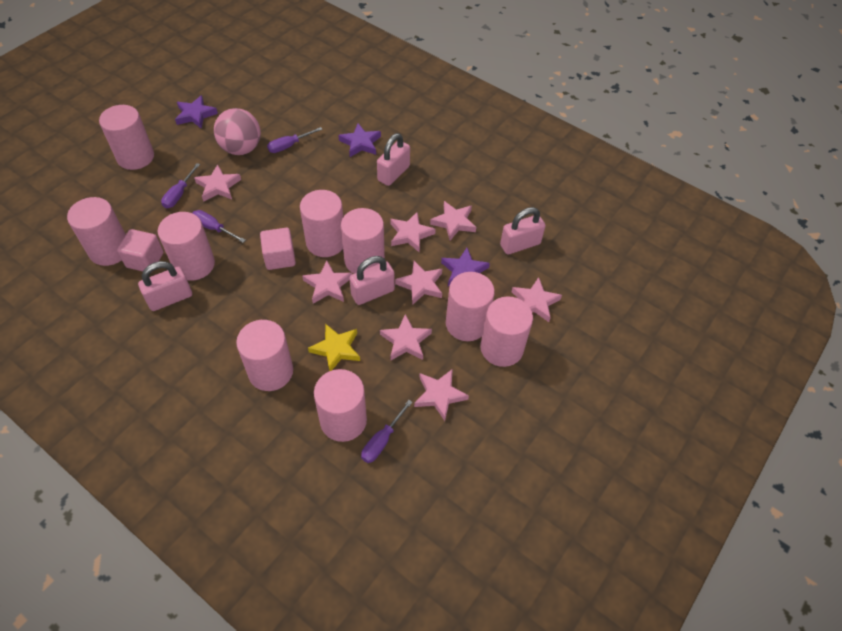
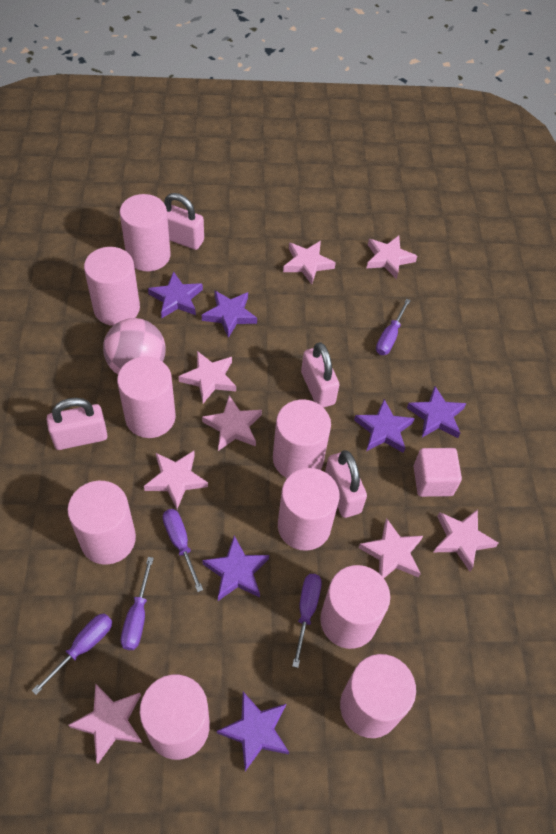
pink cube: 2 -> 1
purple screwdriver: 4 -> 5
purple star: 3 -> 6
yellow star: 1 -> 0

